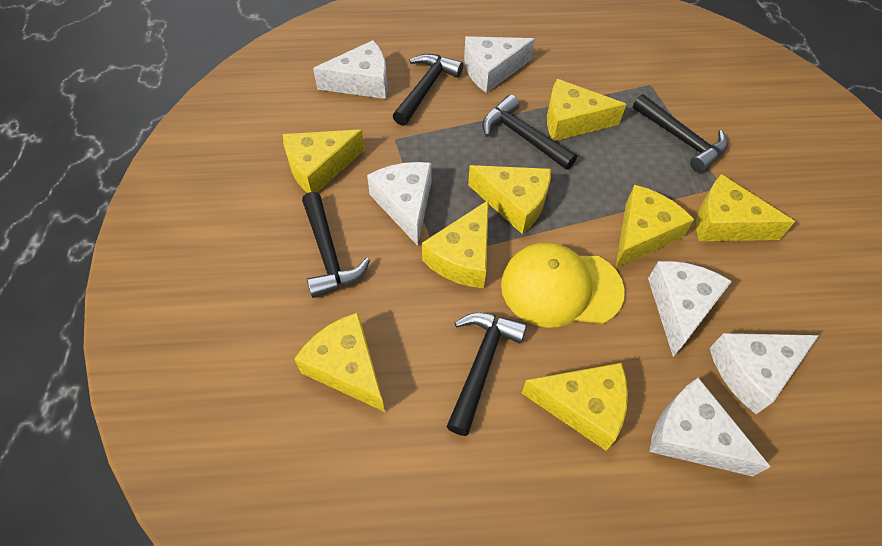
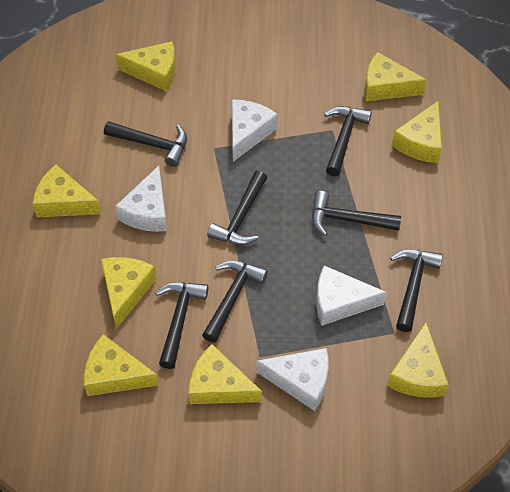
black hammer: 5 -> 7
white cheese: 6 -> 4
yellow cap: 1 -> 0

